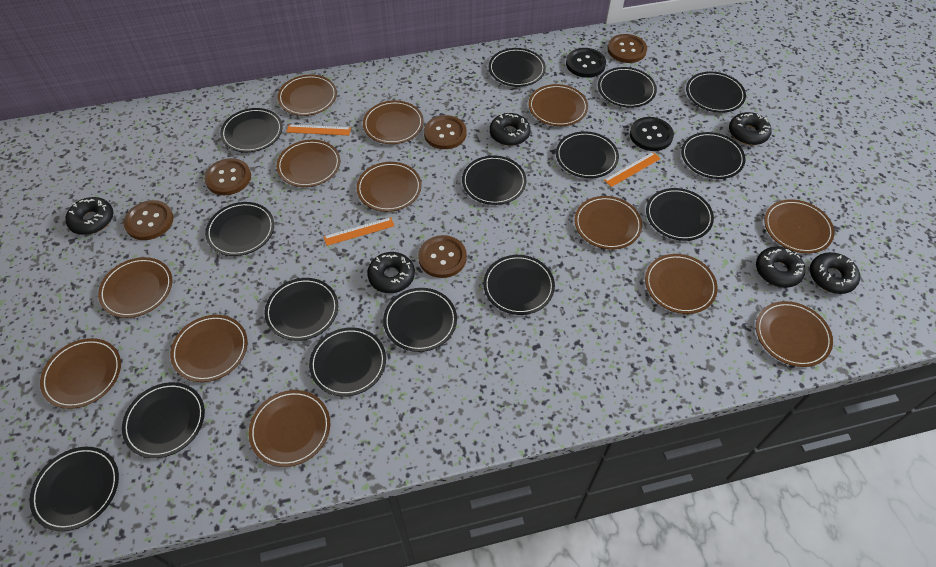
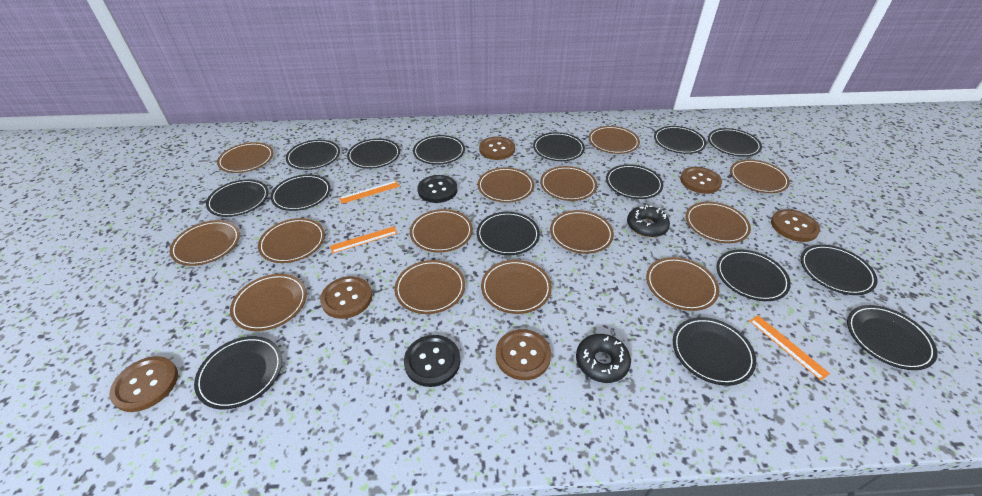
black donut: 6 -> 2
brown button: 5 -> 6
brown plate: 13 -> 14

